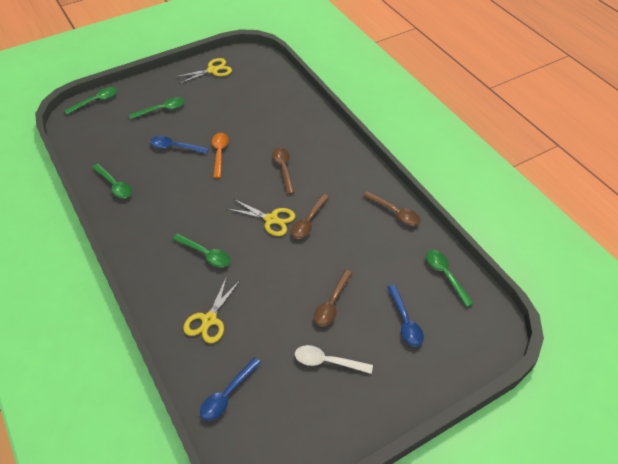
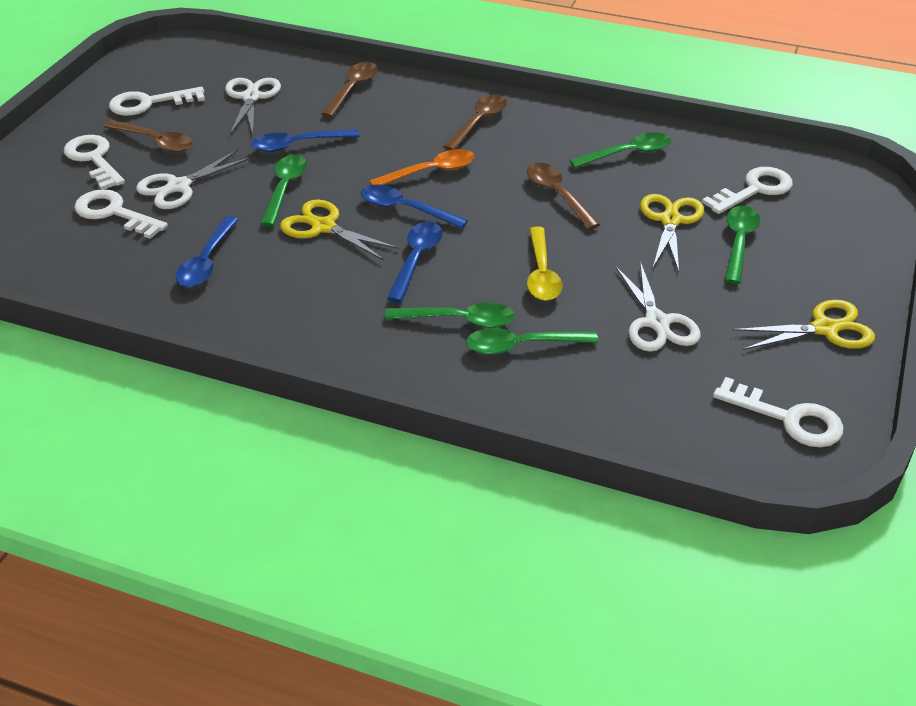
blue spoon: 3 -> 4
white key: 0 -> 5
white scissors: 0 -> 3
white spoon: 1 -> 0
yellow spoon: 0 -> 1

